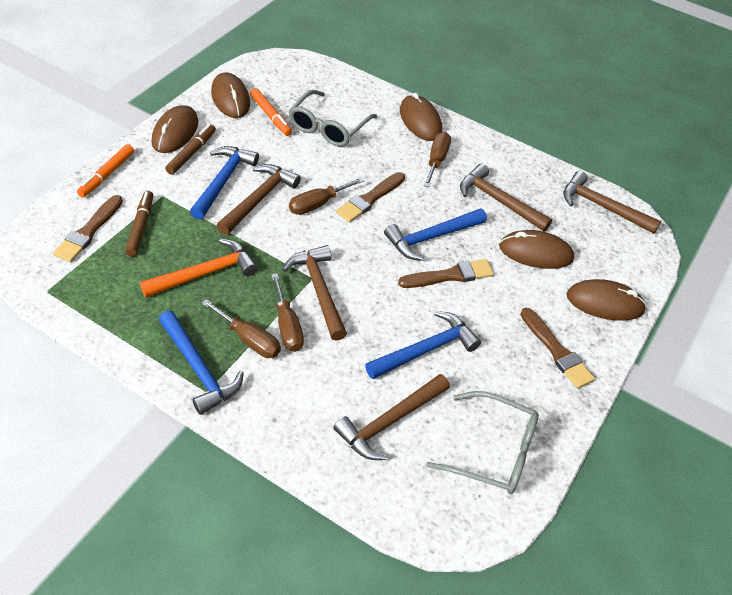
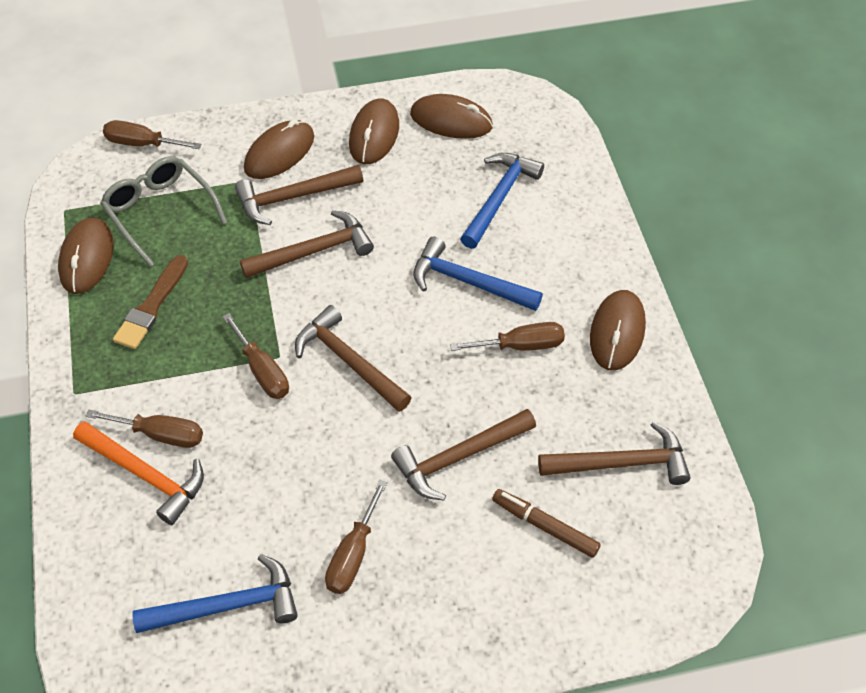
blue hammer: 4 -> 3
brown brush: 4 -> 1
brown marker: 2 -> 1
brown screwdriver: 4 -> 5
grey glasses: 2 -> 1
orange marker: 2 -> 0

